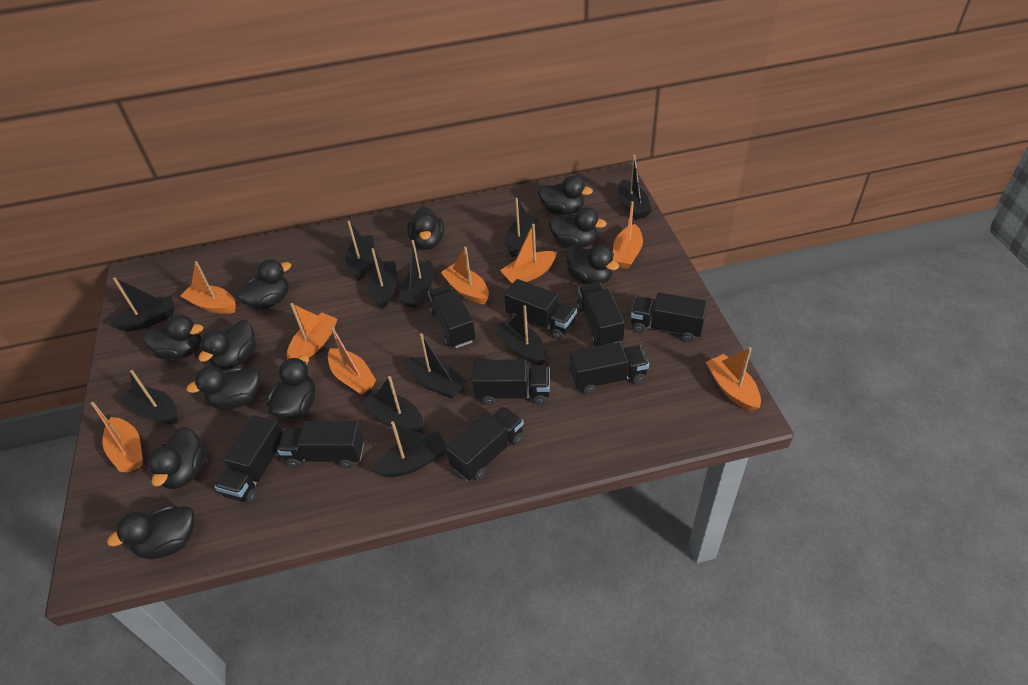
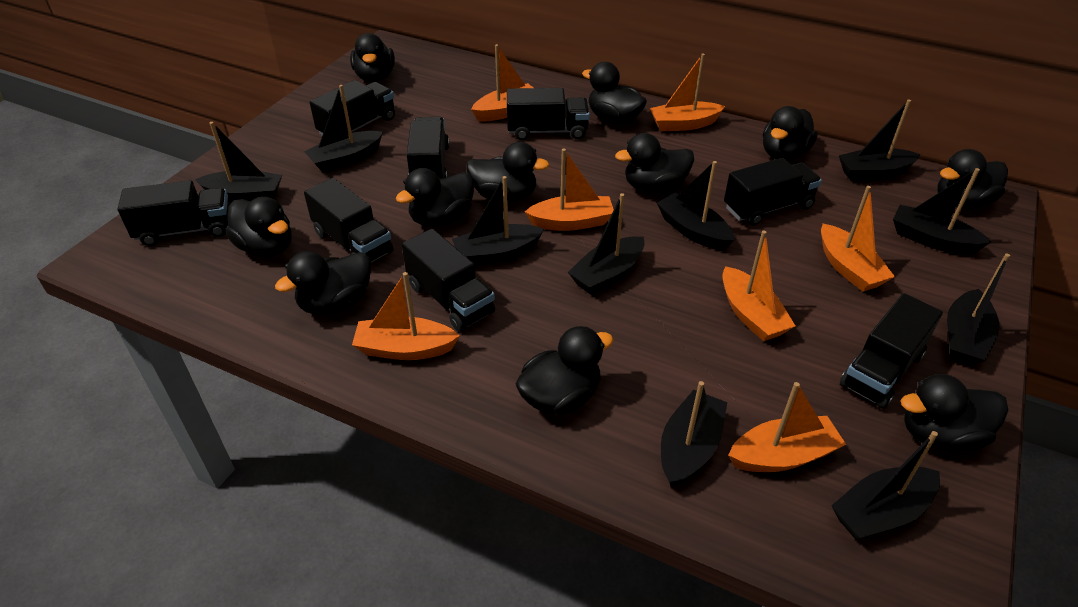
black boat: 11 -> 10
black truck: 9 -> 8
orange boat: 8 -> 7

